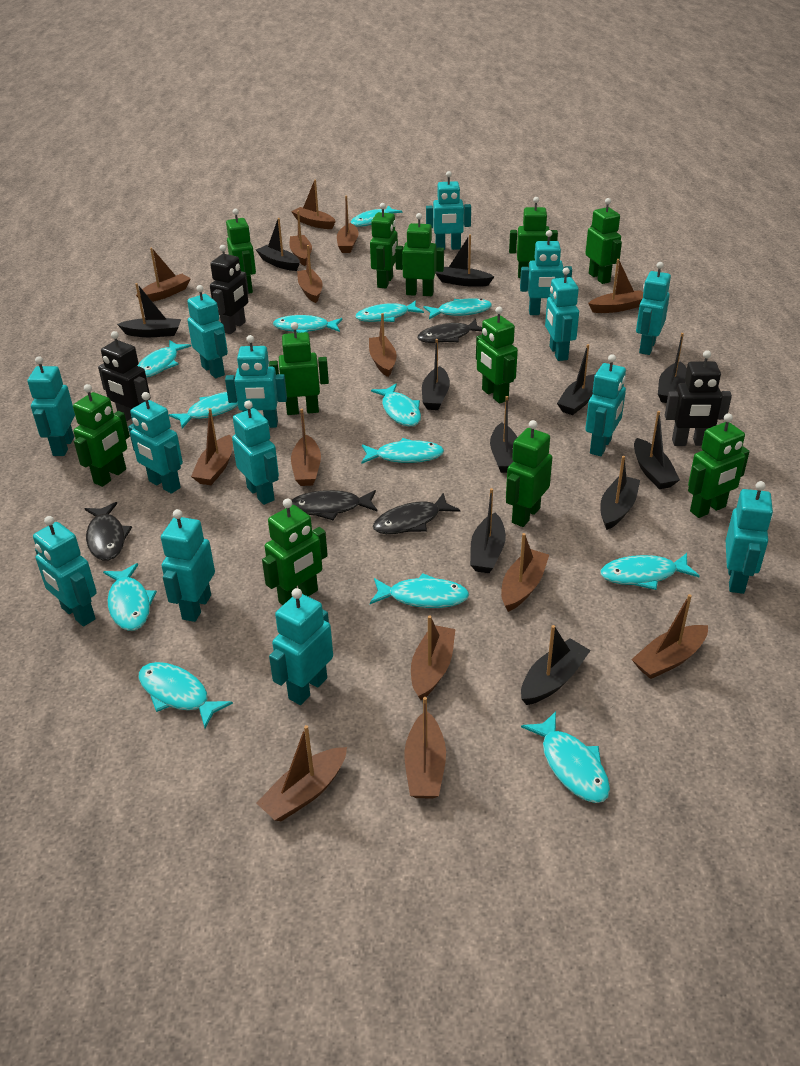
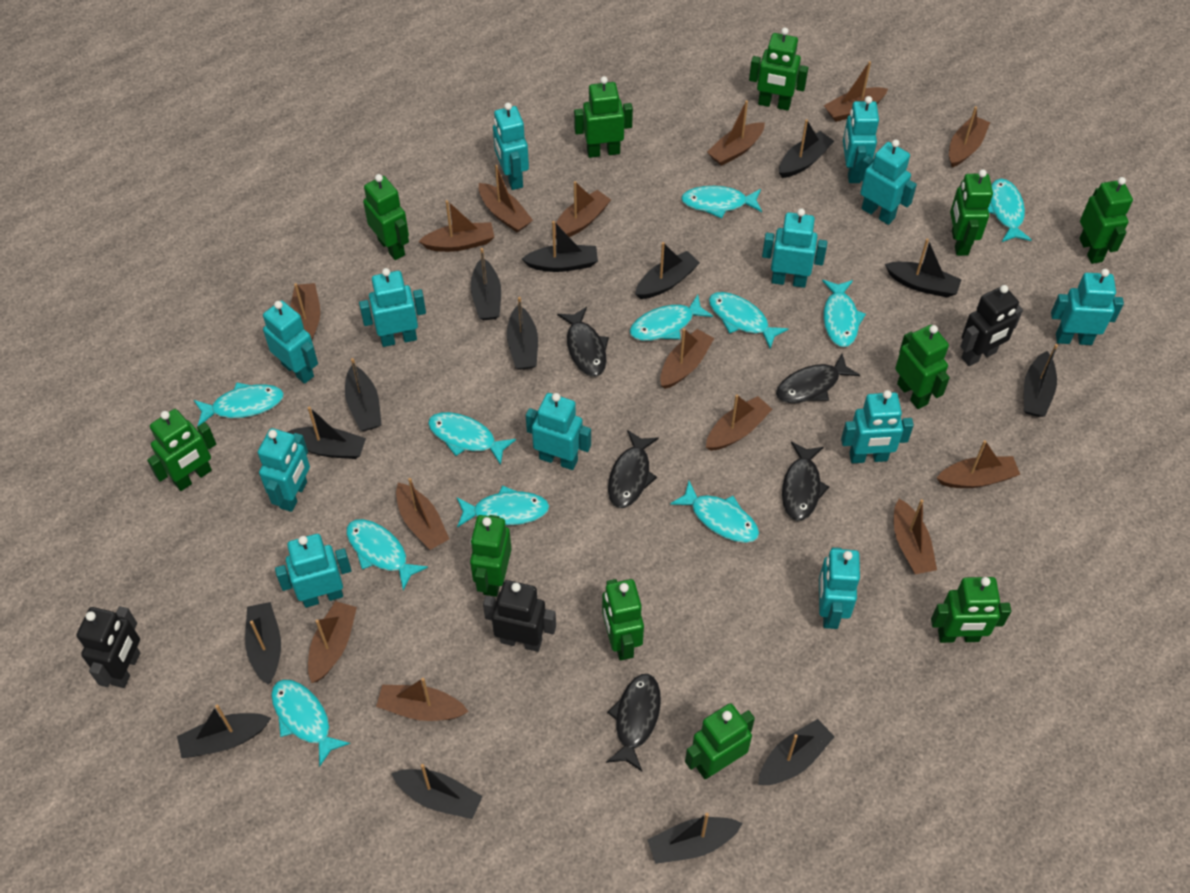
black boat: 11 -> 14
black fish: 4 -> 5
turquoise fish: 13 -> 11
turquoise robot: 14 -> 12

